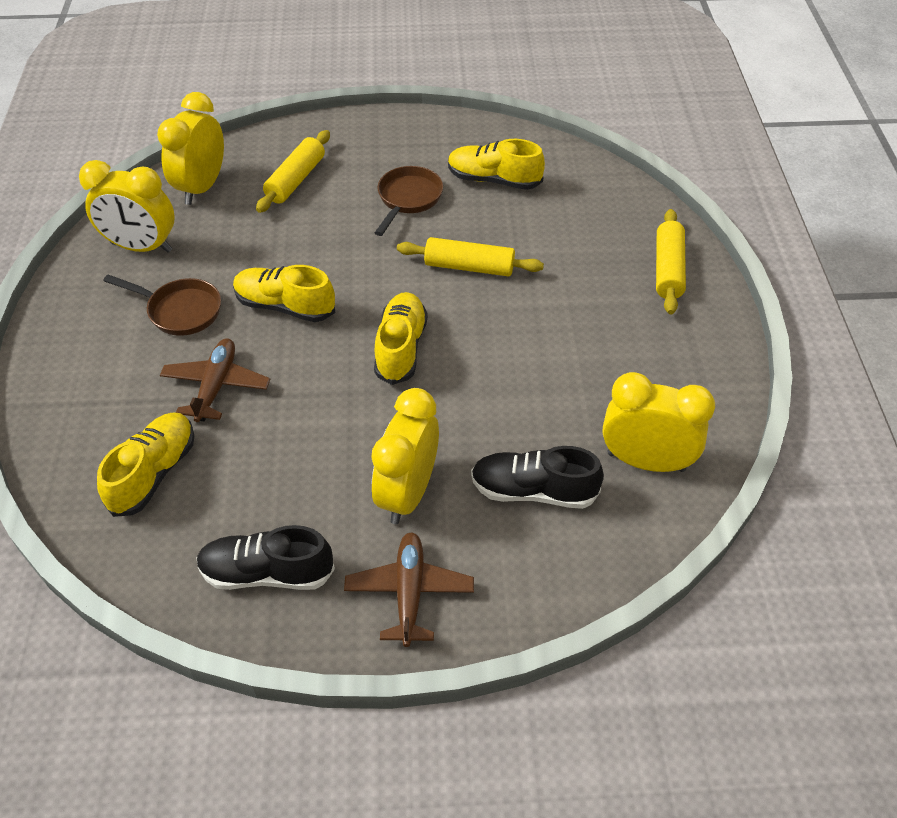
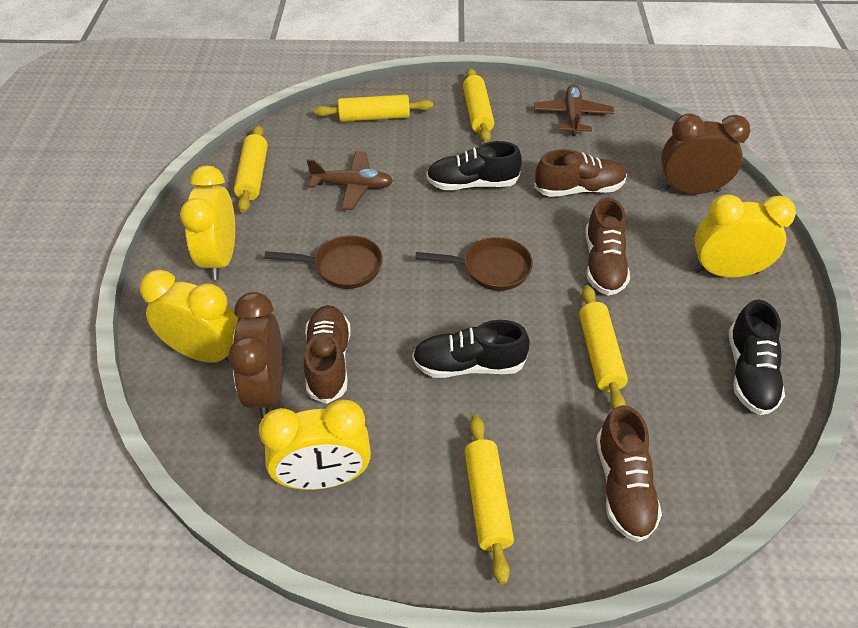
black shoe: 2 -> 3
brown clock: 0 -> 2
brown shoe: 0 -> 4
yellow rolling pin: 3 -> 5
yellow shoe: 4 -> 0

